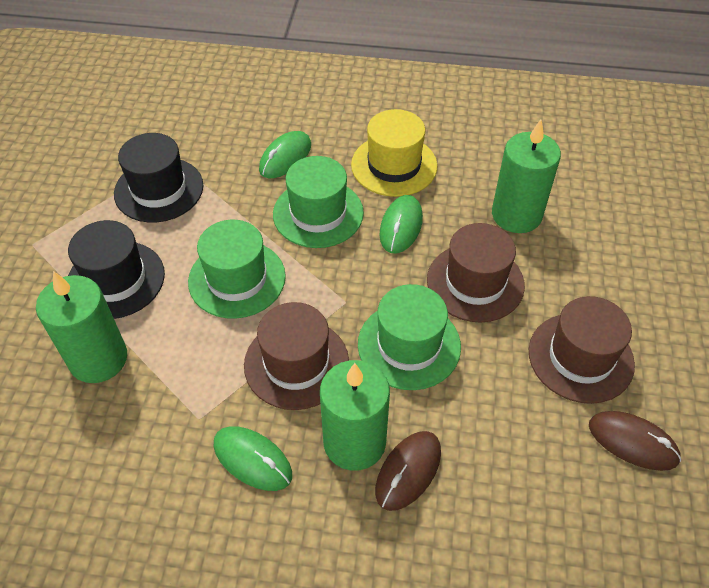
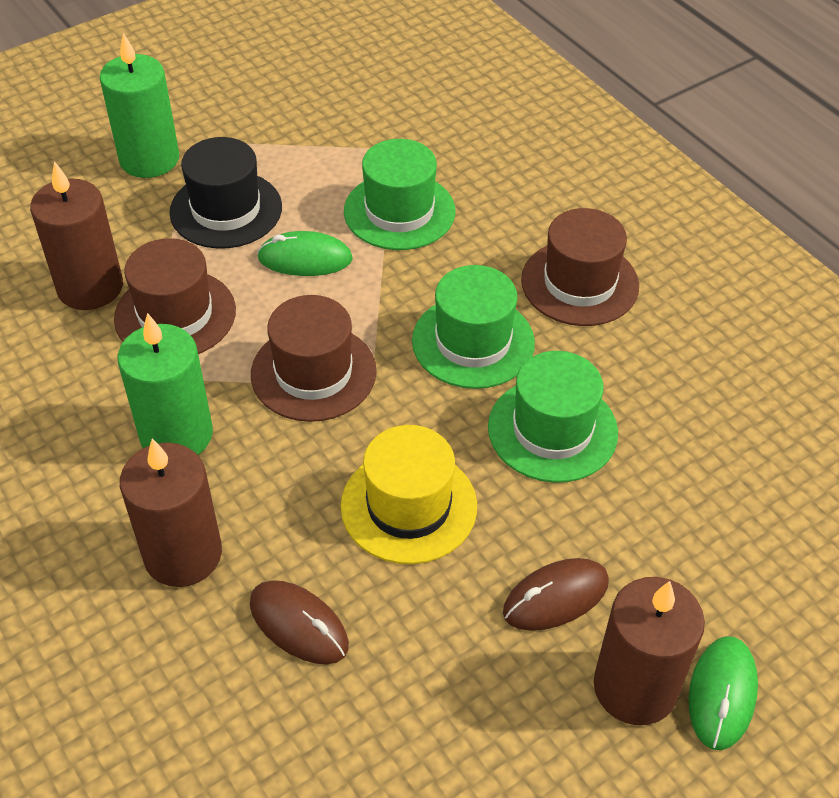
black hat: 2 -> 1
brown candle: 0 -> 3
green candle: 3 -> 2
green mouse: 3 -> 2

